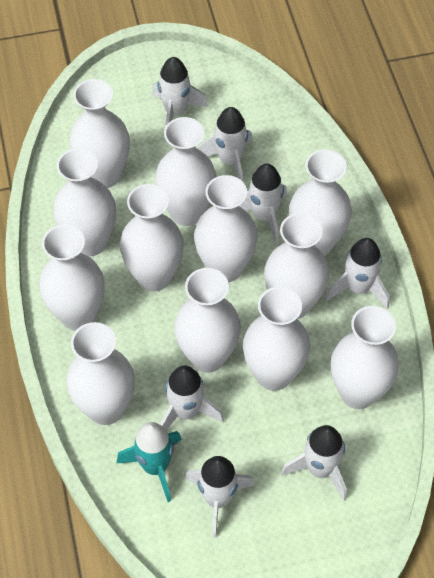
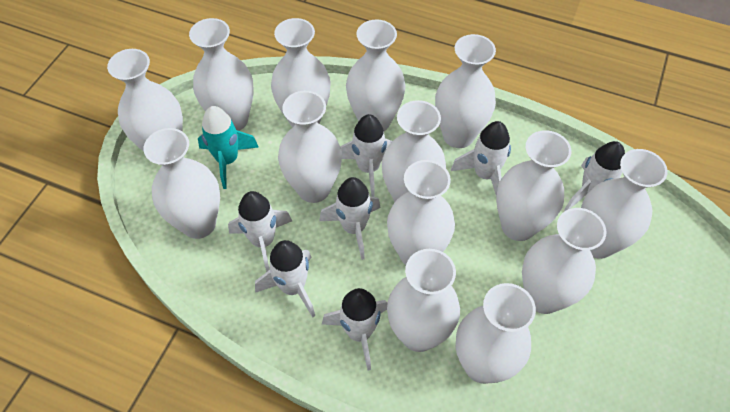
white vase: 12 -> 14

